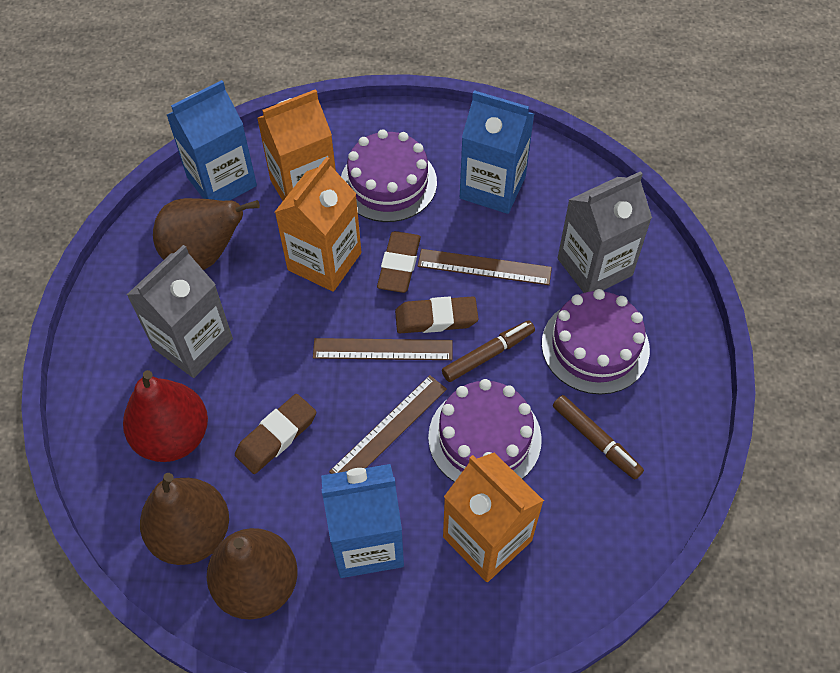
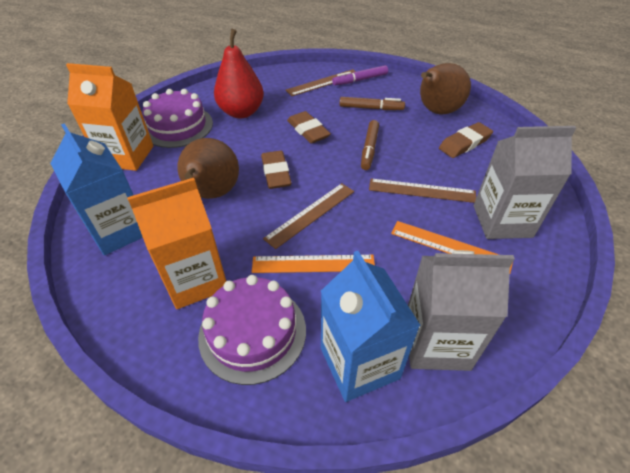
blue carton: 3 -> 2
brown pear: 3 -> 2
orange carton: 3 -> 2
orange ruler: 0 -> 2
purple cake: 3 -> 2
purple marker: 0 -> 1

